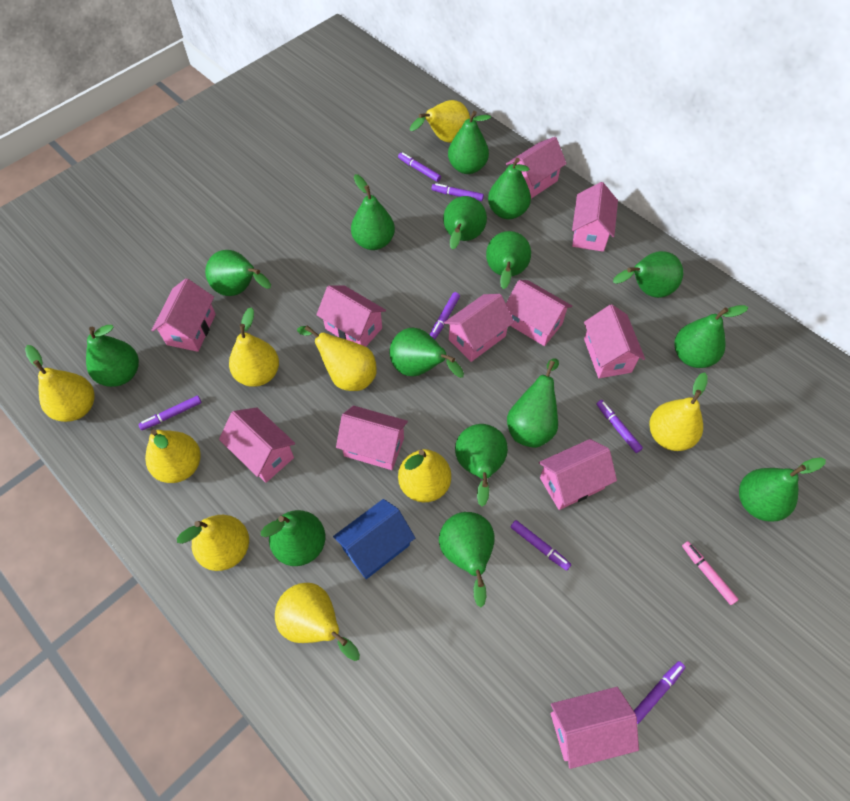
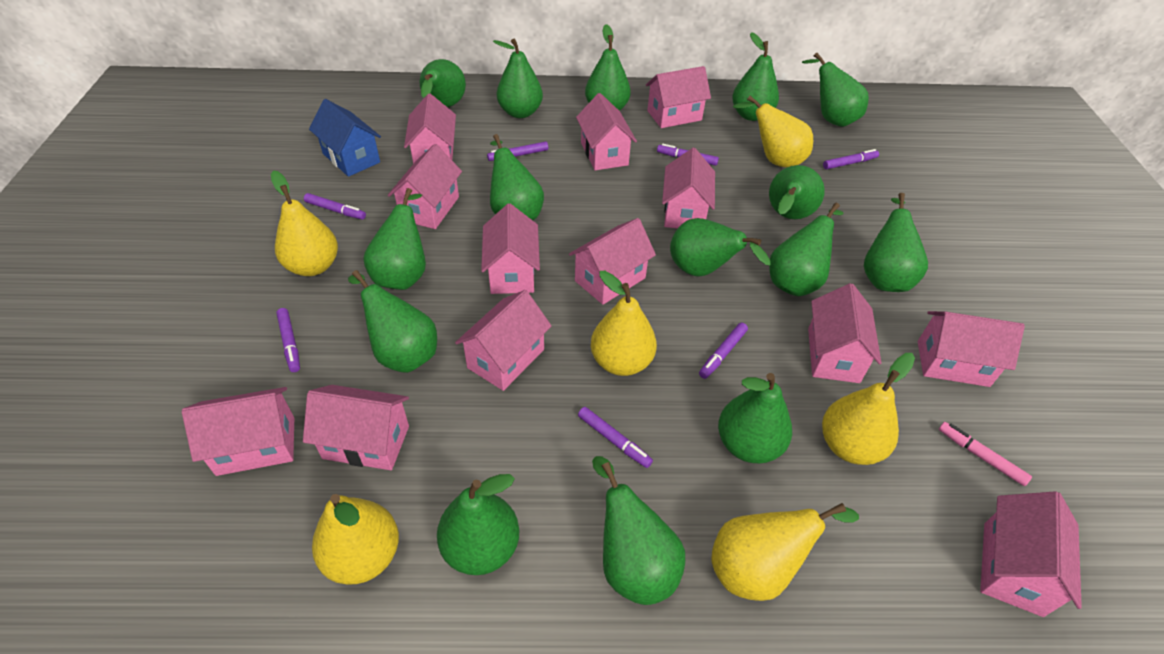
pink house: 11 -> 13
yellow pear: 9 -> 6

